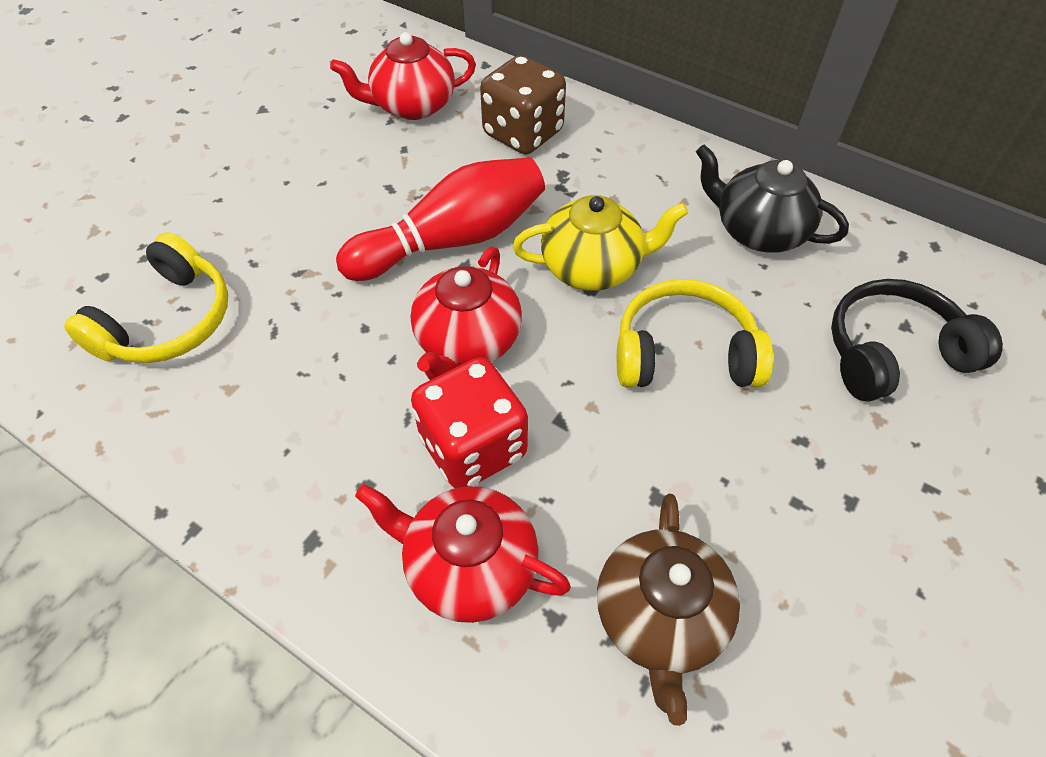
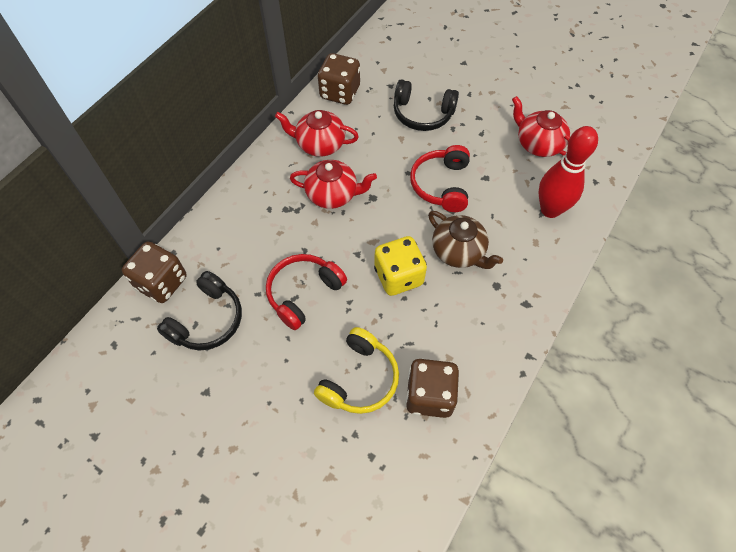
black headphones: 1 -> 2
black teapot: 1 -> 0
brown dice: 1 -> 3
red dice: 1 -> 0
red headphones: 0 -> 2
yellow dice: 0 -> 1
yellow headphones: 2 -> 1
yellow teapot: 1 -> 0

